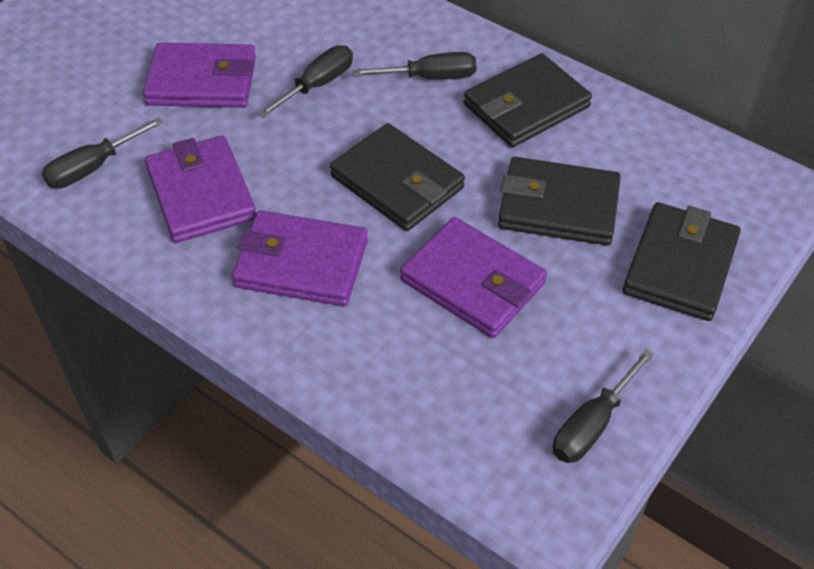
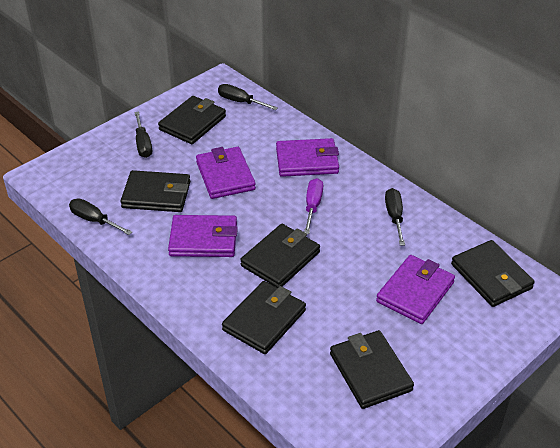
black wallet: 4 -> 6
purple screwdriver: 0 -> 1

